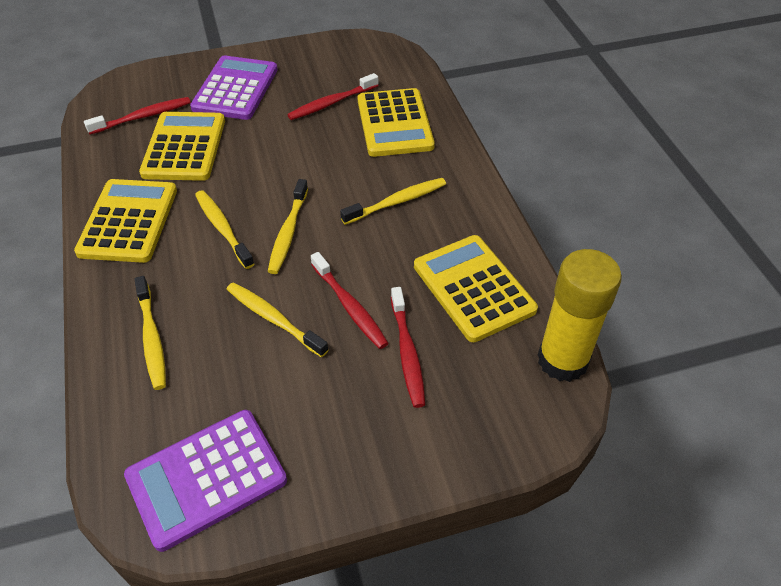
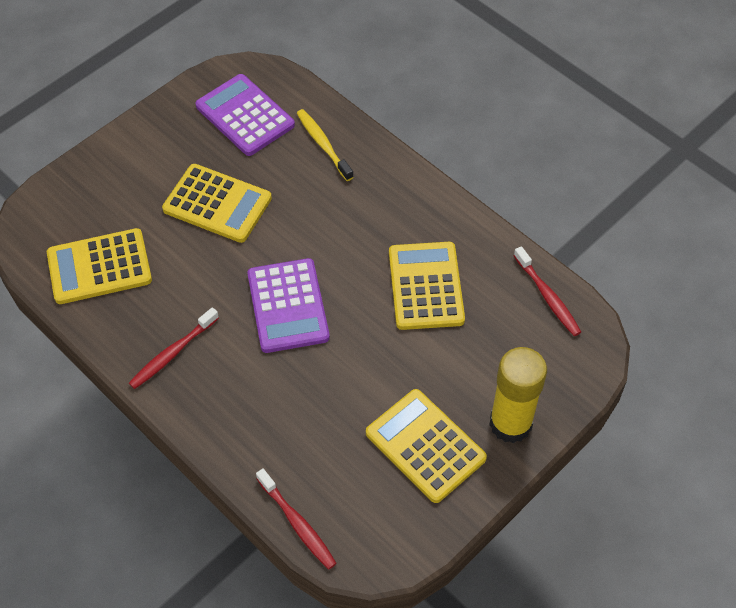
red toothbrush: 4 -> 3
yellow toothbrush: 5 -> 1

